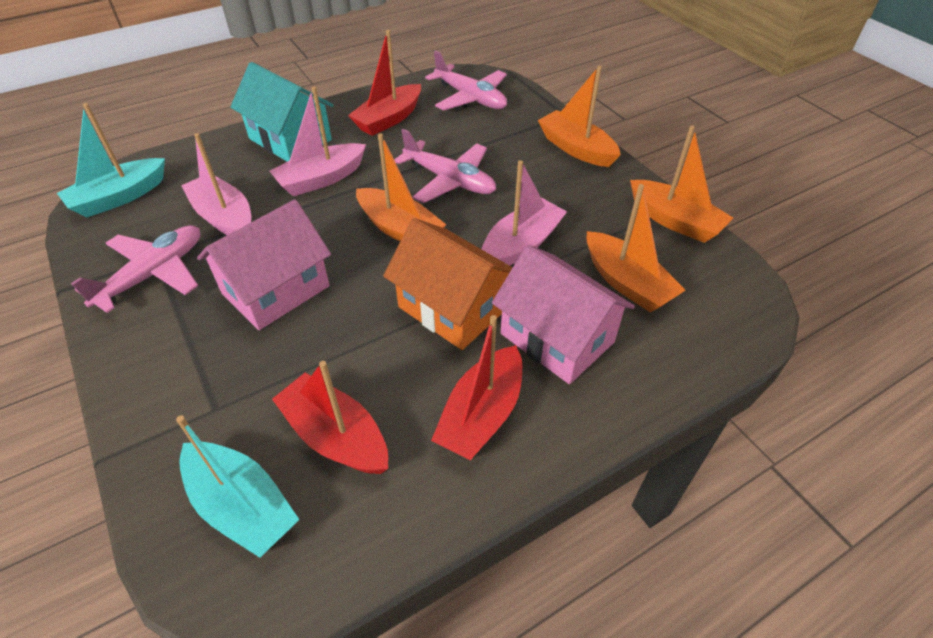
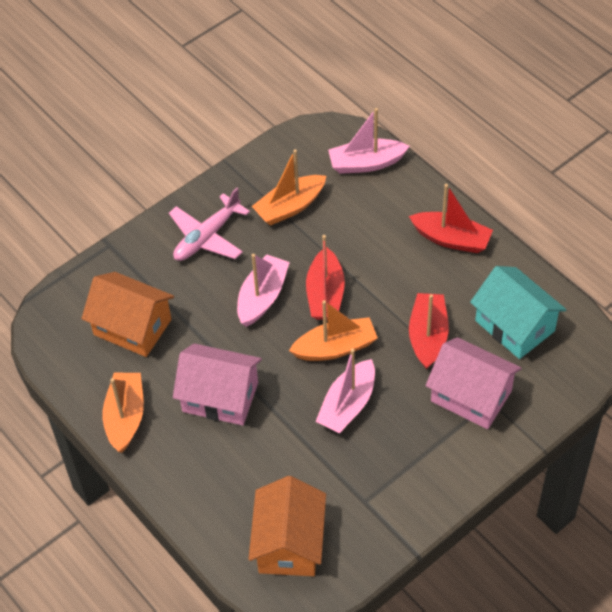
orange boat: 4 -> 3
orange house: 1 -> 2
pink plane: 3 -> 1
turquoise boat: 2 -> 0

